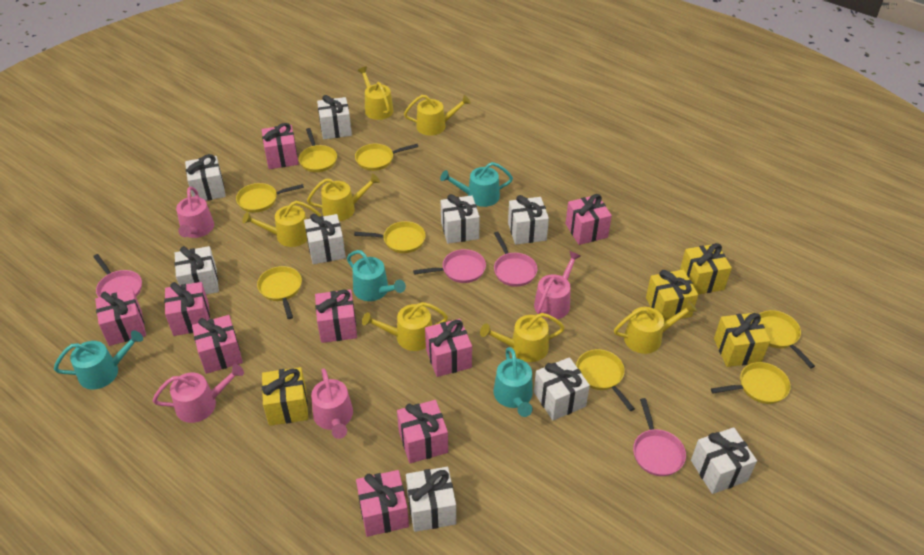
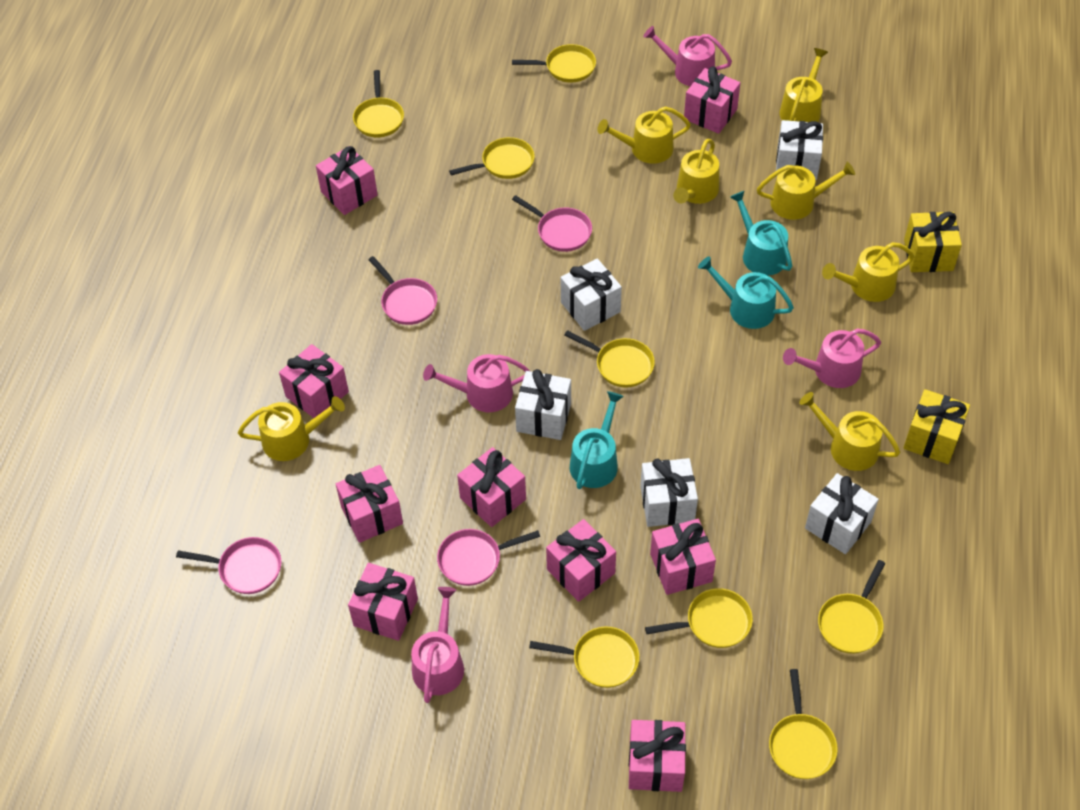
turquoise watering can: 4 -> 3
white gift: 9 -> 5
yellow gift: 4 -> 2

